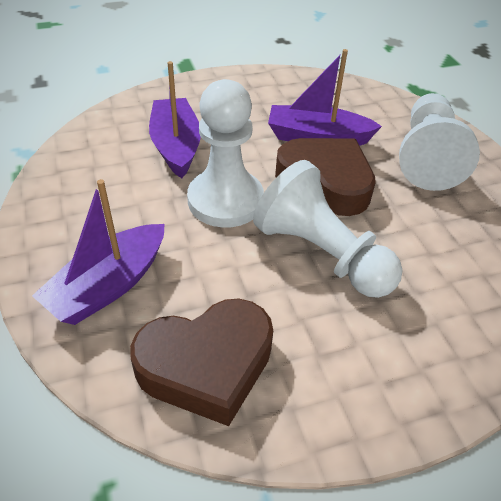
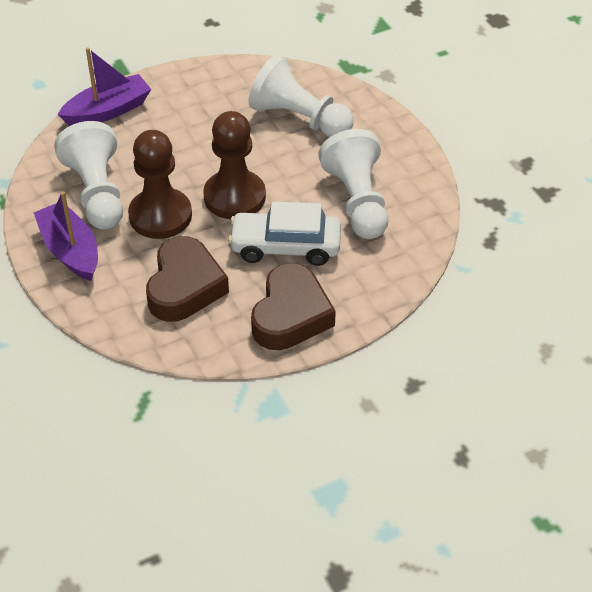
brown pawn: 0 -> 2
purple boat: 3 -> 2
white car: 0 -> 1

